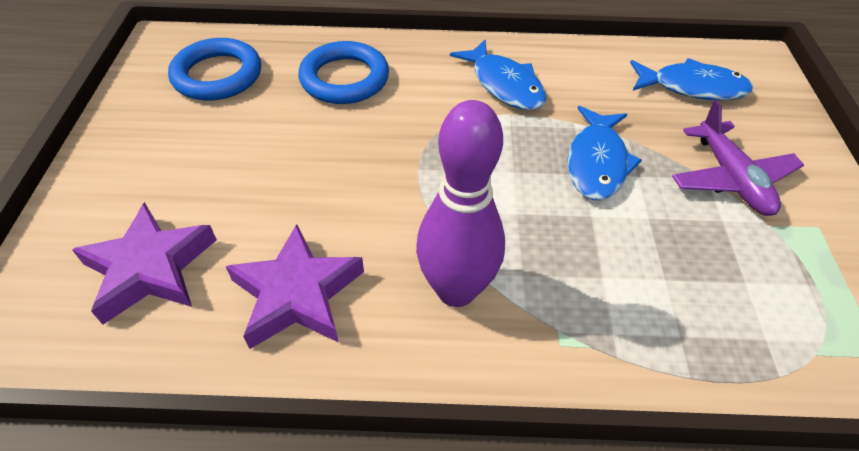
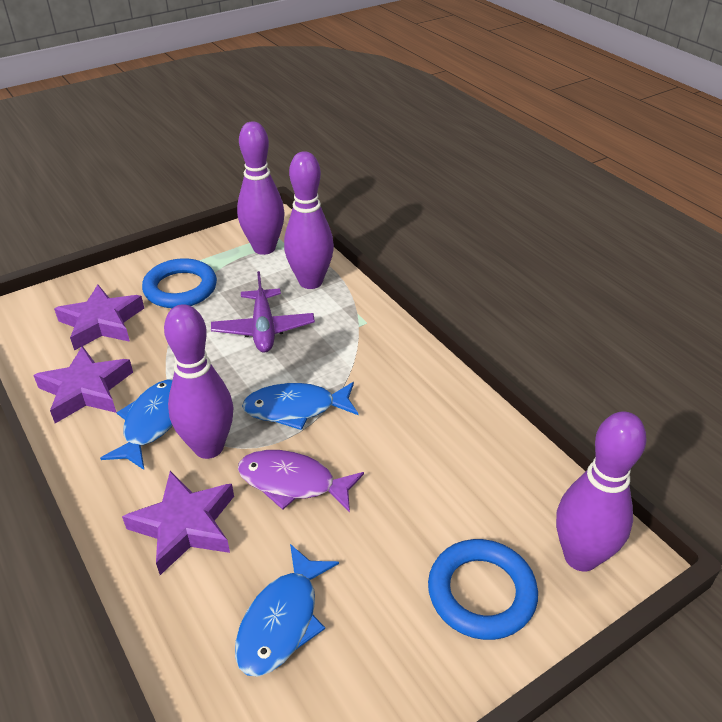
purple bowling pin: 1 -> 4
purple fish: 0 -> 1
purple star: 2 -> 3

